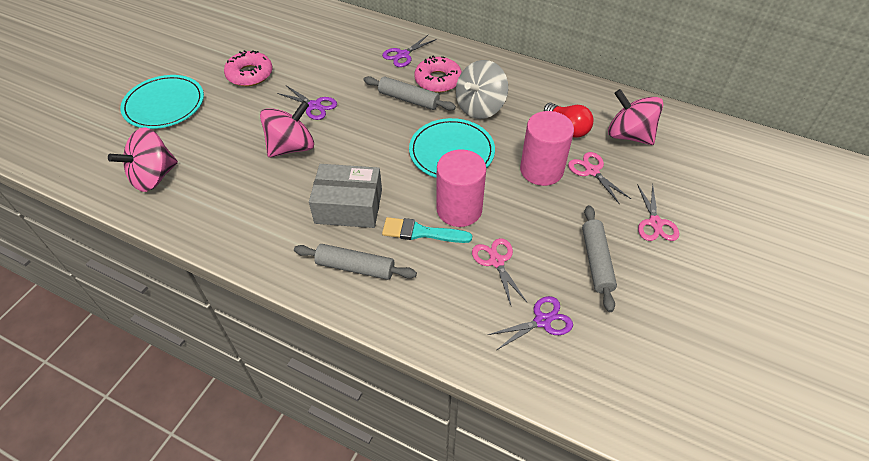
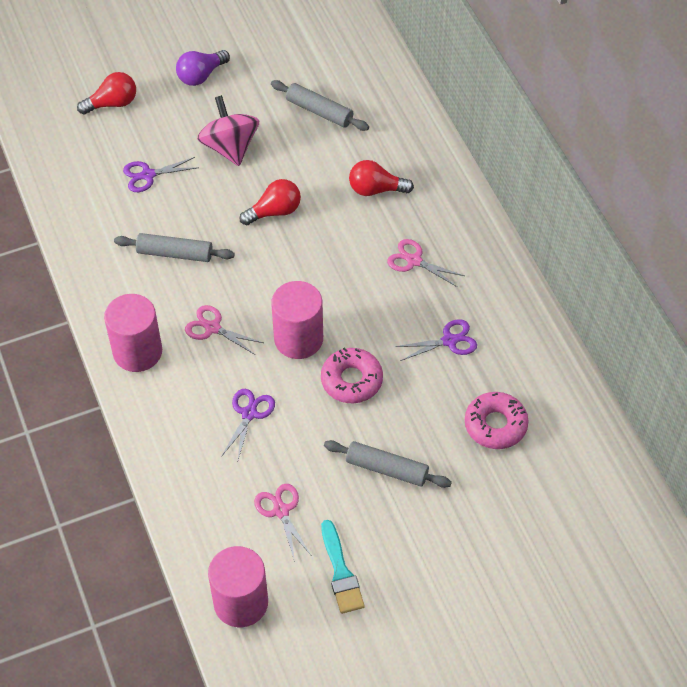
grey box: 1 -> 0
grey spinning top: 1 -> 0
pink cylinder: 2 -> 3
pink spinning top: 3 -> 1
purple light bulb: 0 -> 1
red light bulb: 1 -> 3
turquoise plate: 2 -> 0

